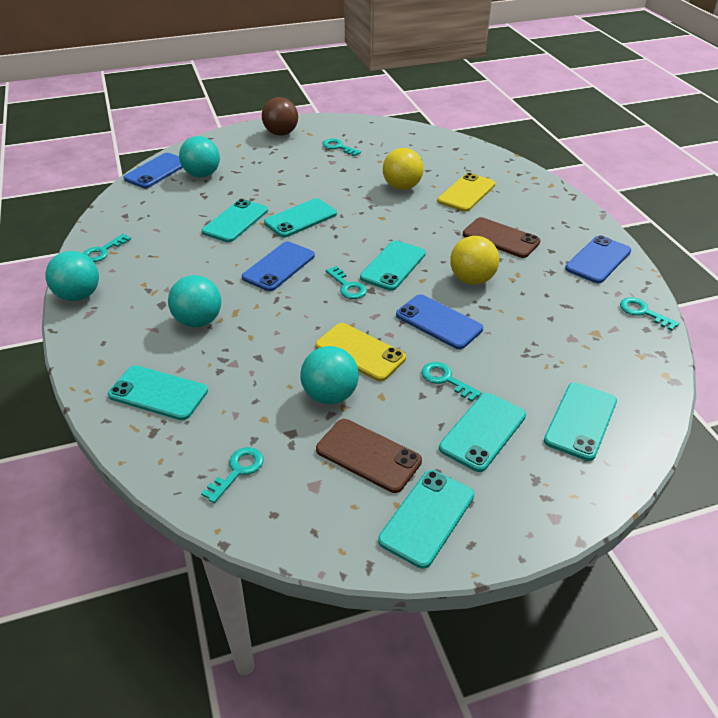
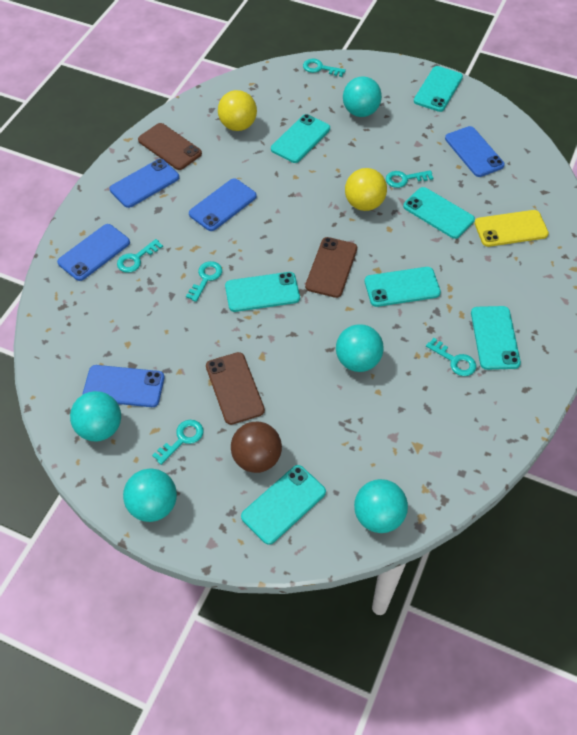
blue phone: 4 -> 5
brown phone: 2 -> 3
turquoise ball: 4 -> 5
yellow phone: 2 -> 1

